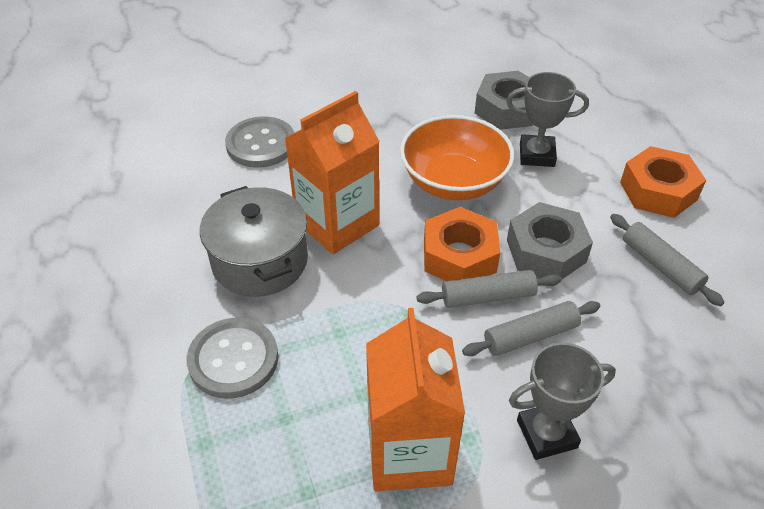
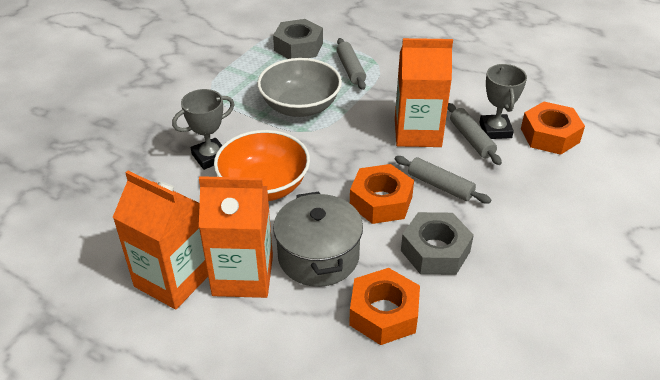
grey bowl: 0 -> 1
grey button: 2 -> 0
orange carton: 2 -> 3
orange nut: 2 -> 3

